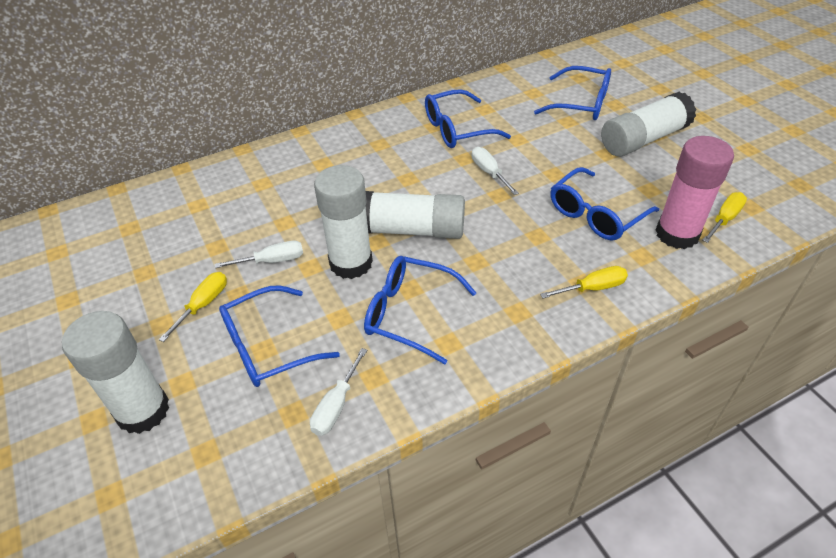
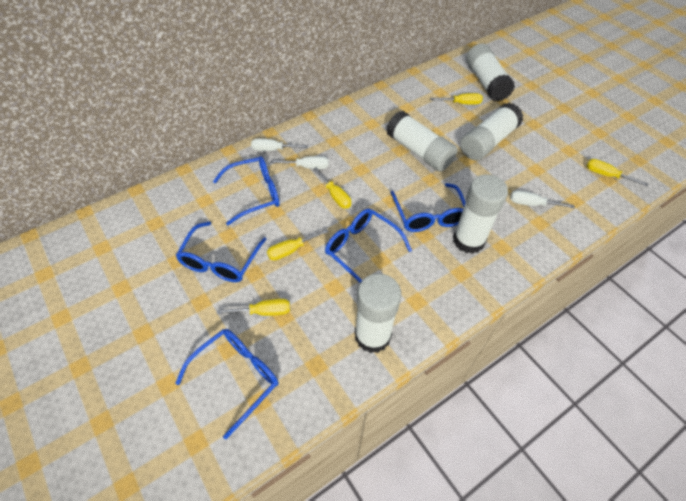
pink glue stick: 1 -> 0
white glue stick: 4 -> 5
yellow screwdriver: 3 -> 5

